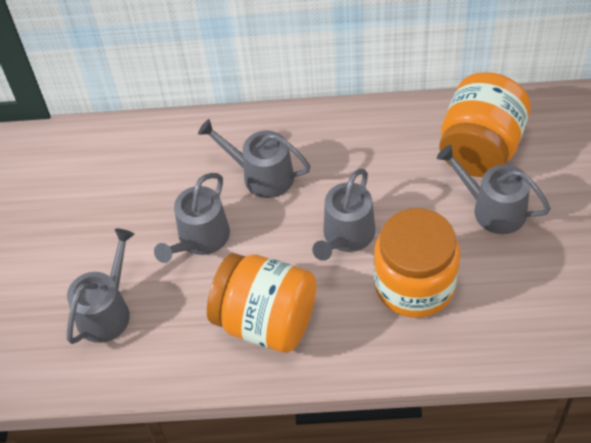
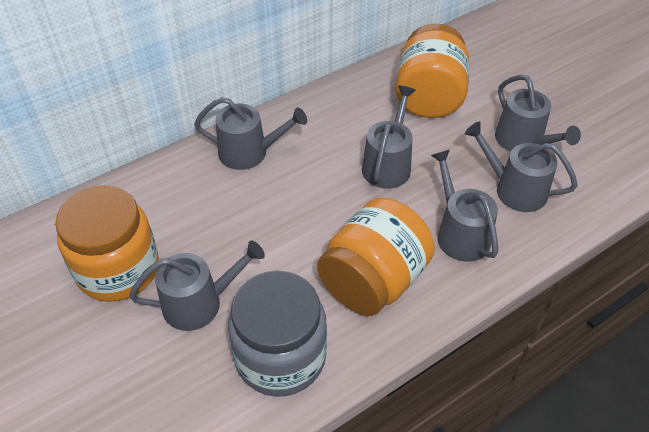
grey jar: 0 -> 1
grey watering can: 5 -> 6

